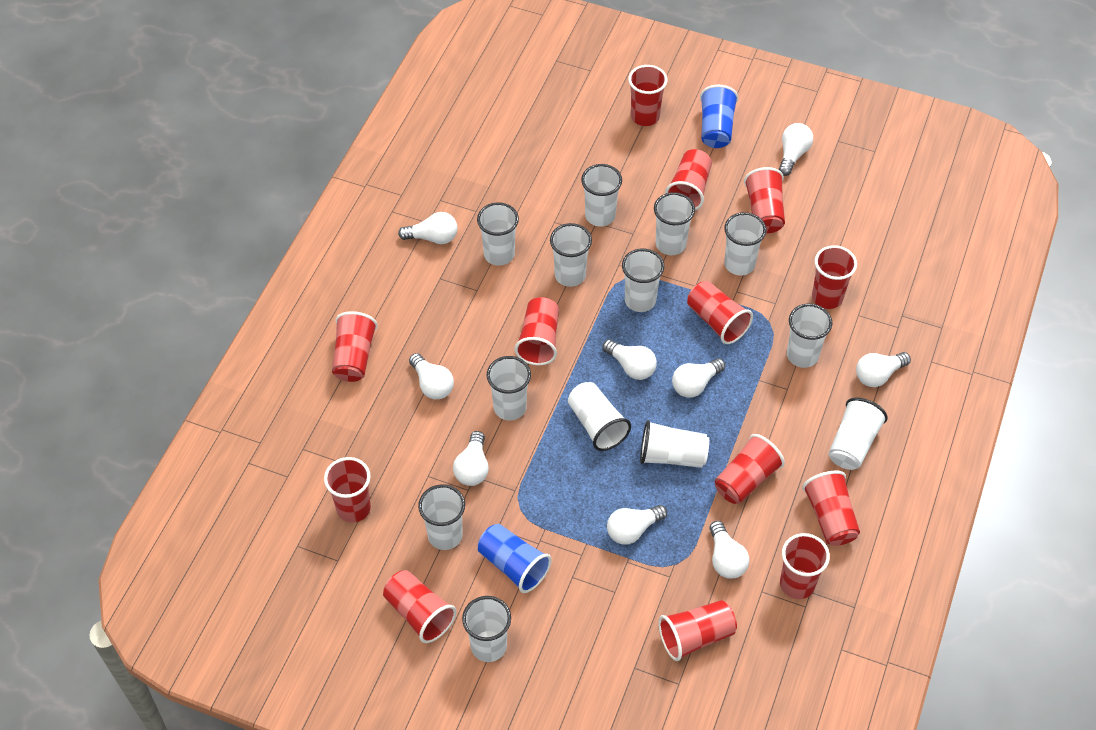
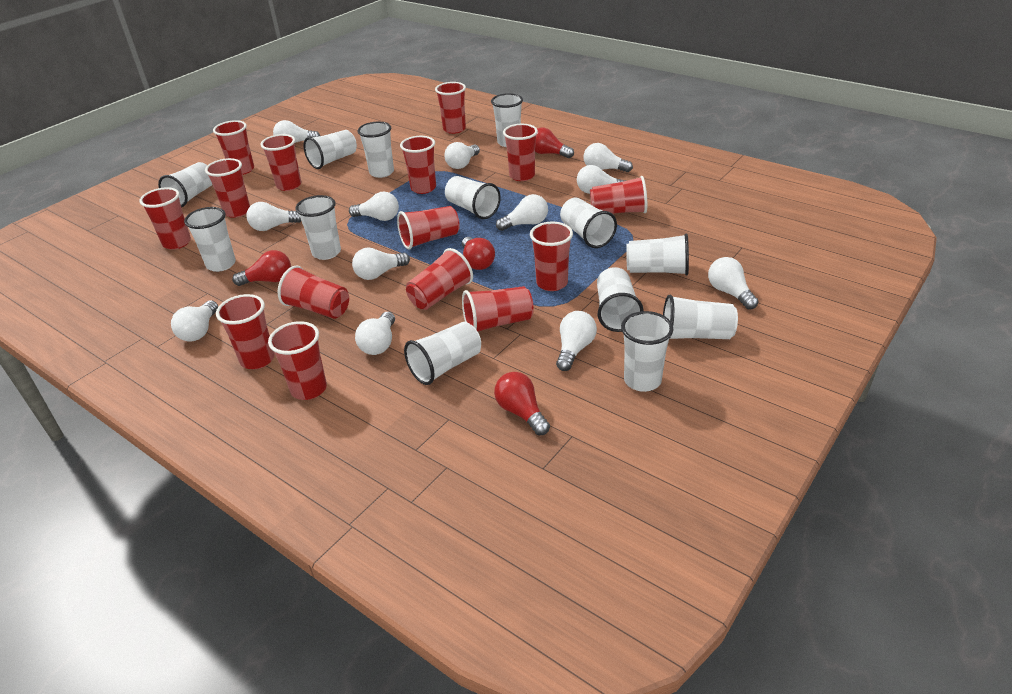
blue cup: 2 -> 0
red cup: 13 -> 15
red light bulb: 0 -> 4
white light bulb: 9 -> 12

